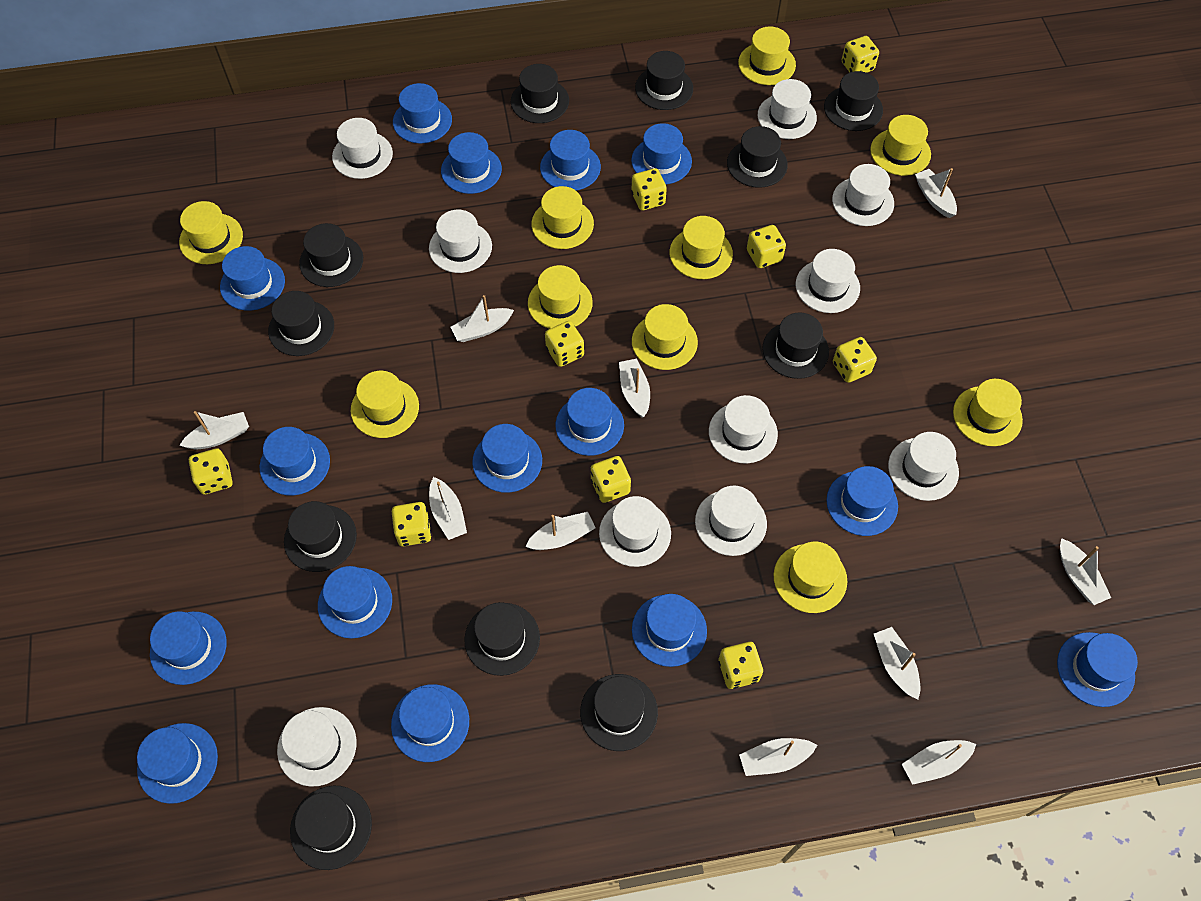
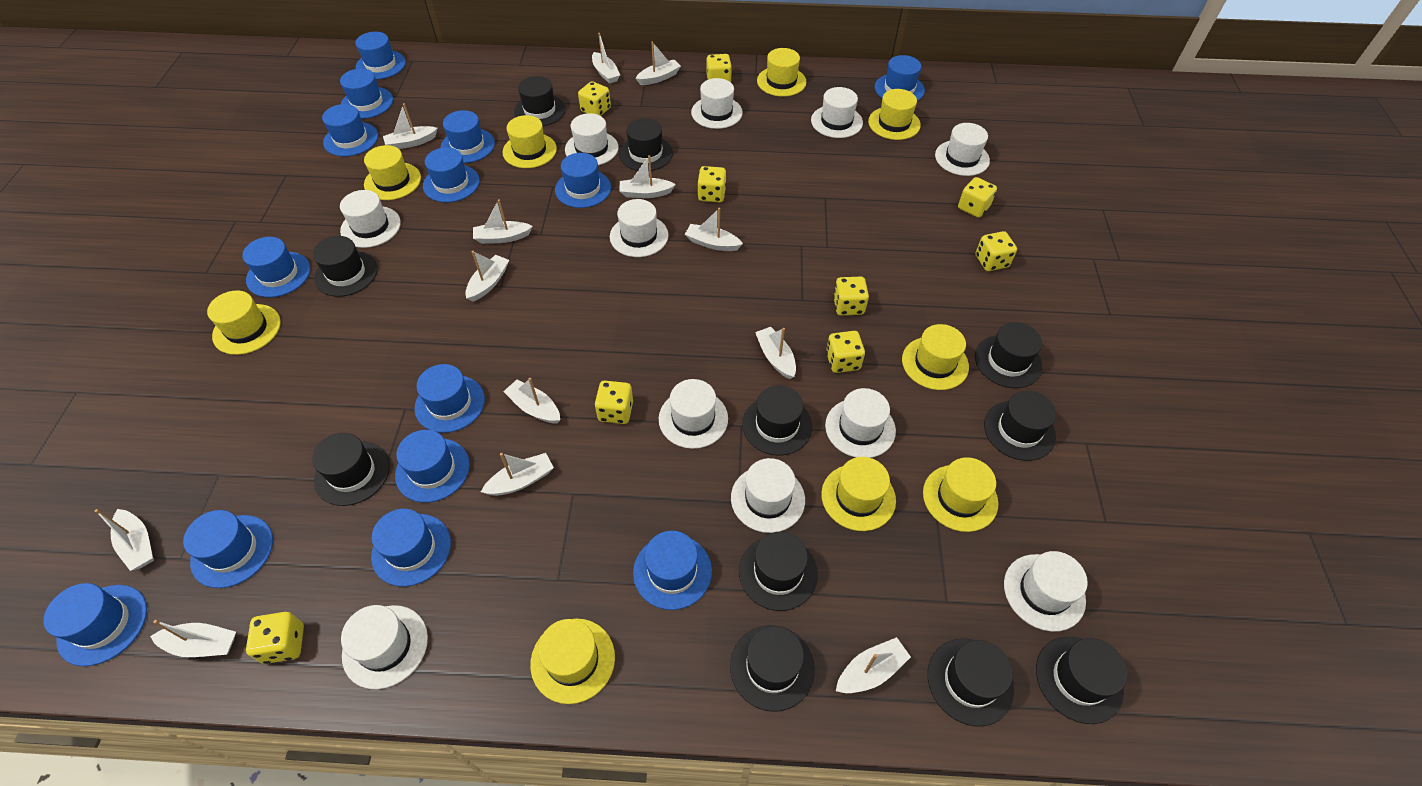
blue hat: 15 -> 14
white boat: 10 -> 13
white hat: 10 -> 11
yellow hat: 10 -> 9

